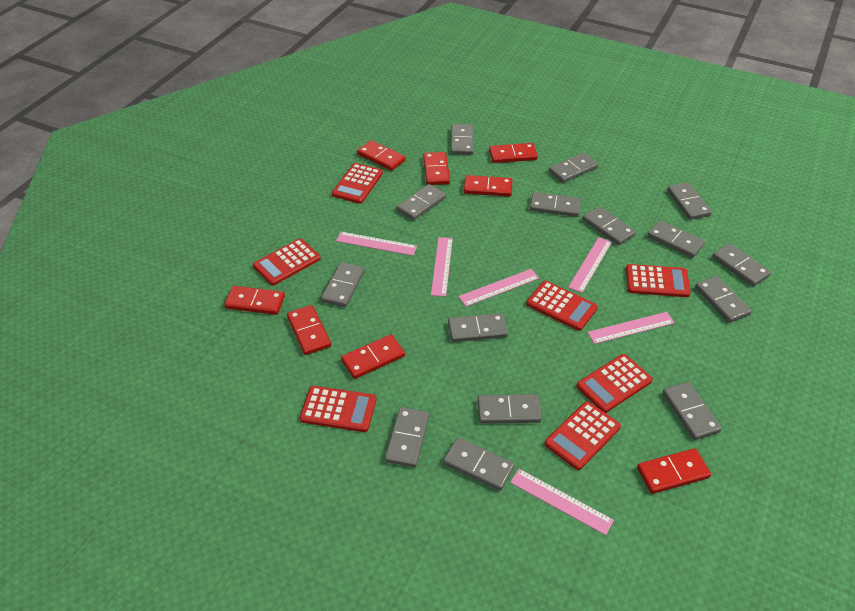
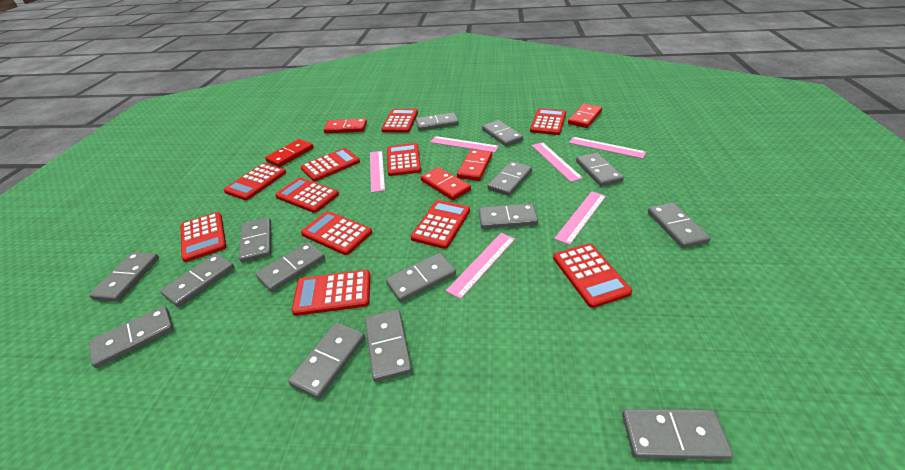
red calculator: 7 -> 11
red domino: 8 -> 5

